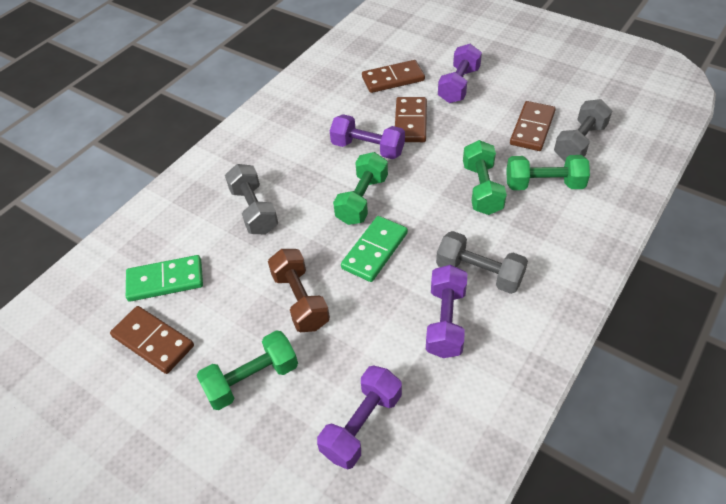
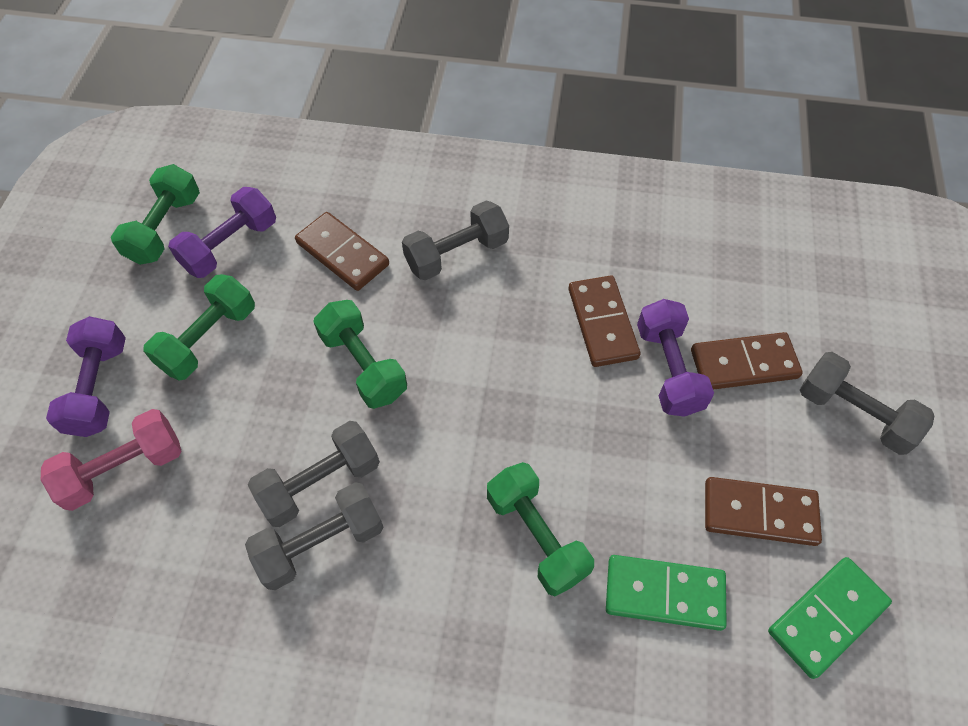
brown dumbbell: 1 -> 0
grey dumbbell: 3 -> 4
pink dumbbell: 0 -> 1
purple dumbbell: 4 -> 3

